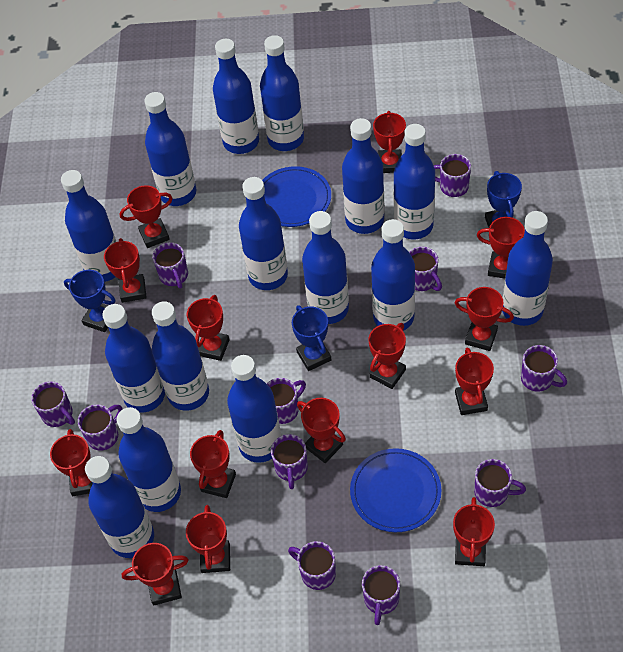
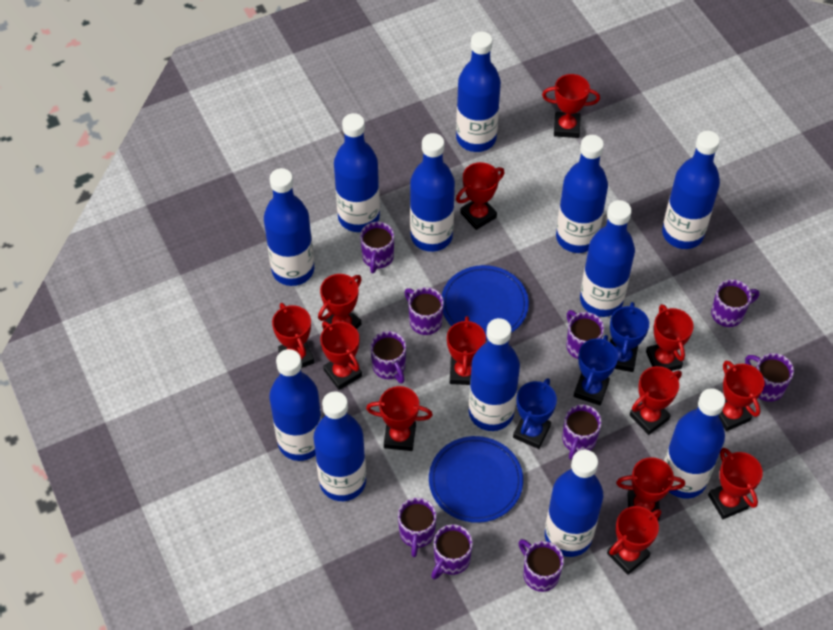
blue bottle: 15 -> 12
purple mug: 11 -> 10
red trophy: 14 -> 13

